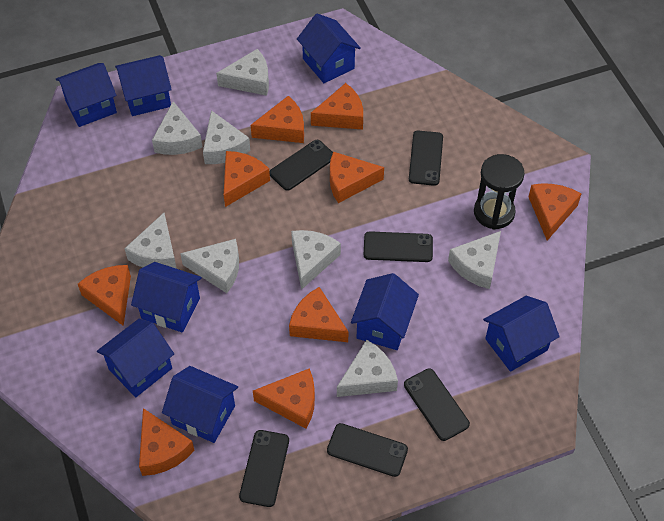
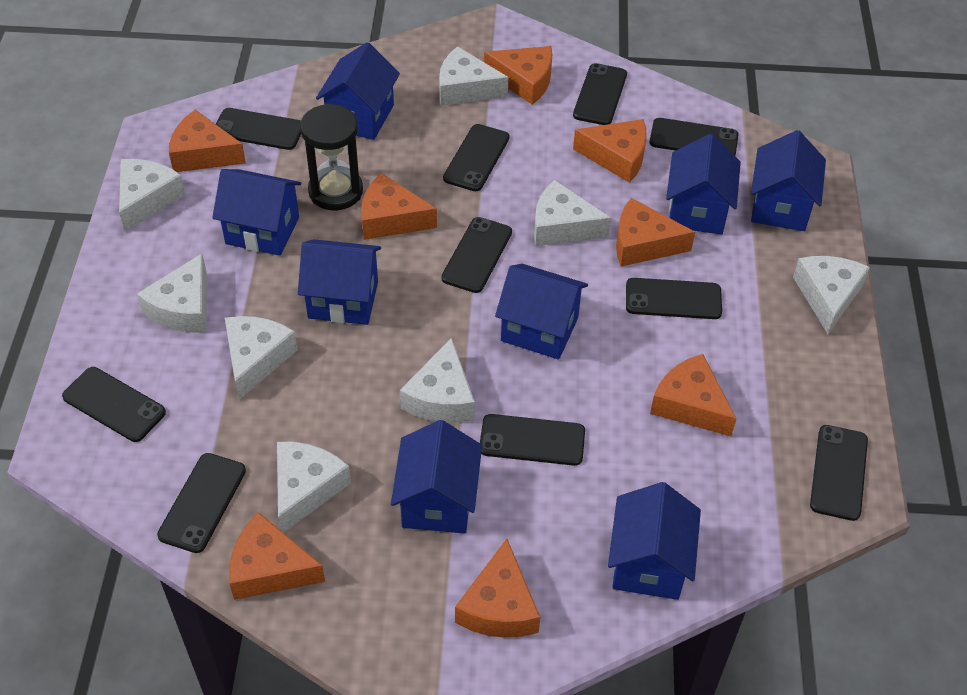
black phone: 6 -> 10
orange cheese: 9 -> 8

